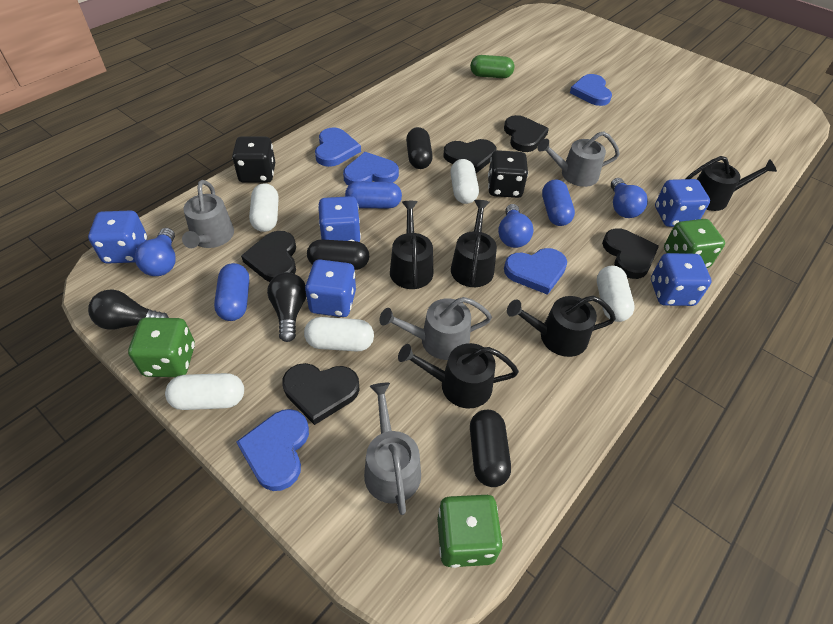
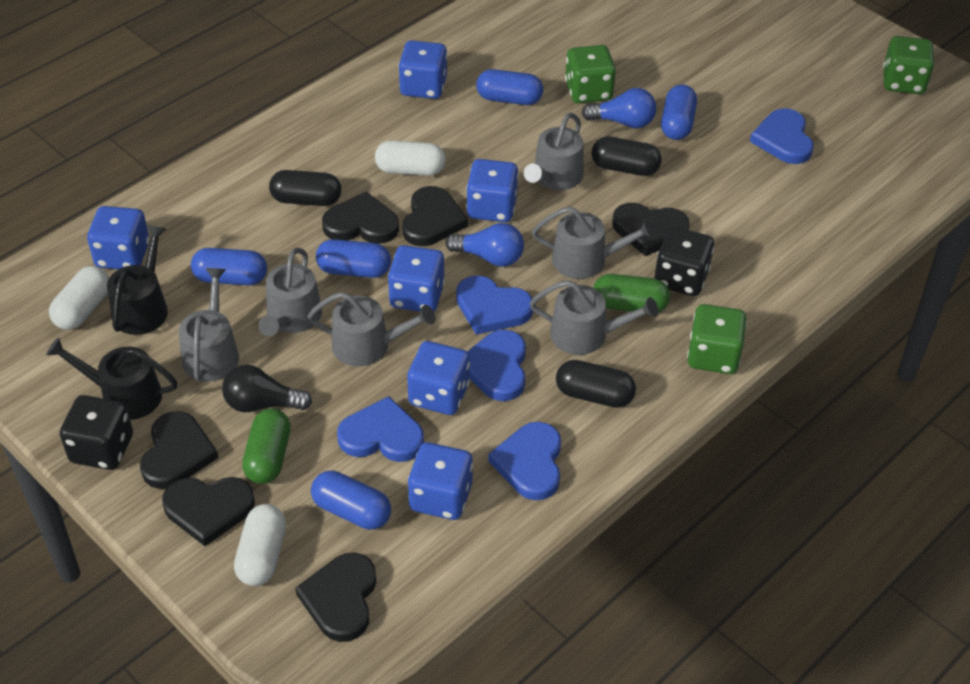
black heart: 5 -> 6
black light bulb: 2 -> 1
black watering can: 5 -> 2
blue capsule: 3 -> 5
blue dice: 5 -> 6
blue light bulb: 3 -> 2
green capsule: 1 -> 2
grey watering can: 4 -> 6
white capsule: 5 -> 3

